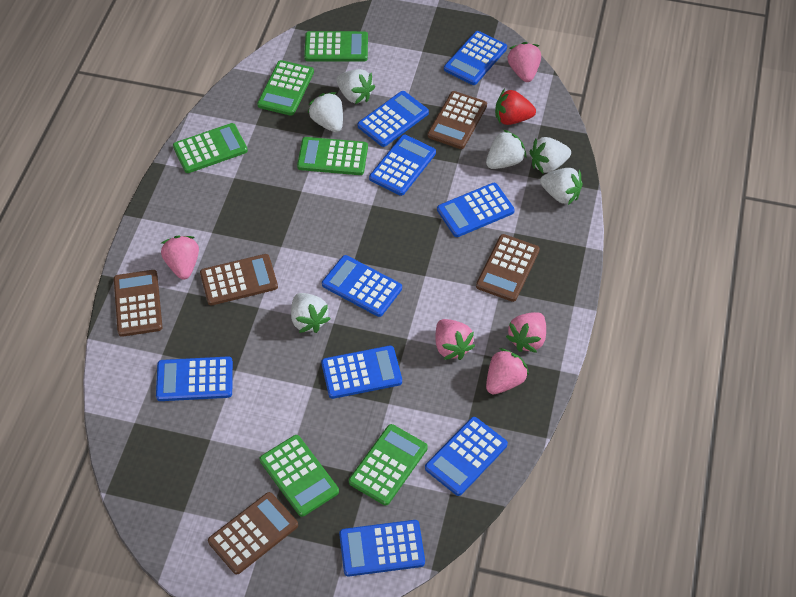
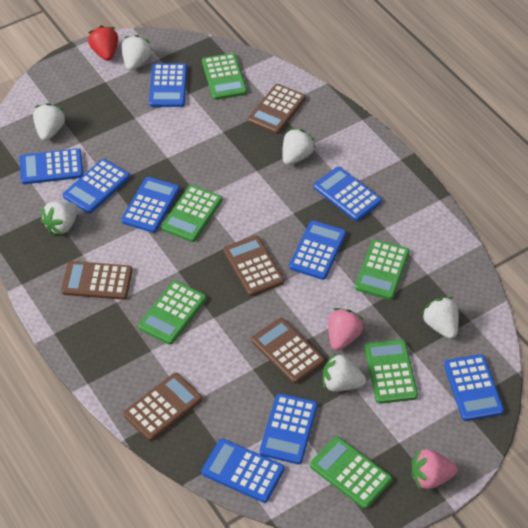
pink strawberry: 5 -> 2

